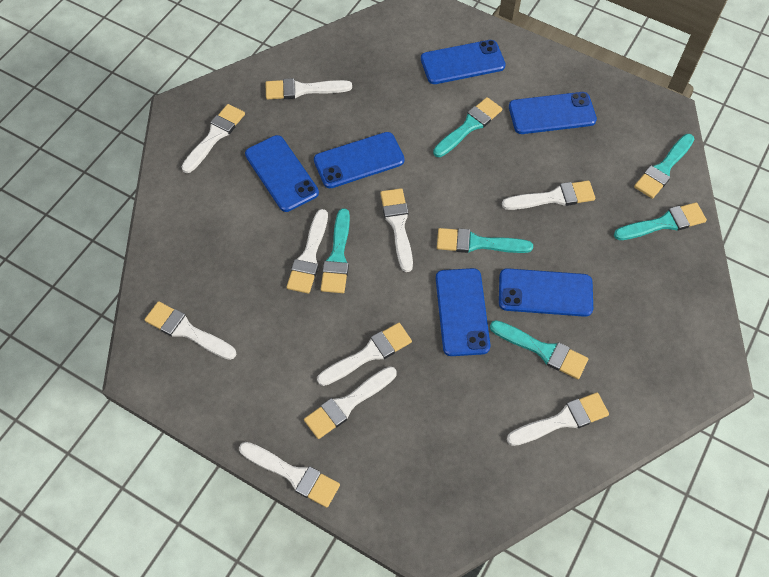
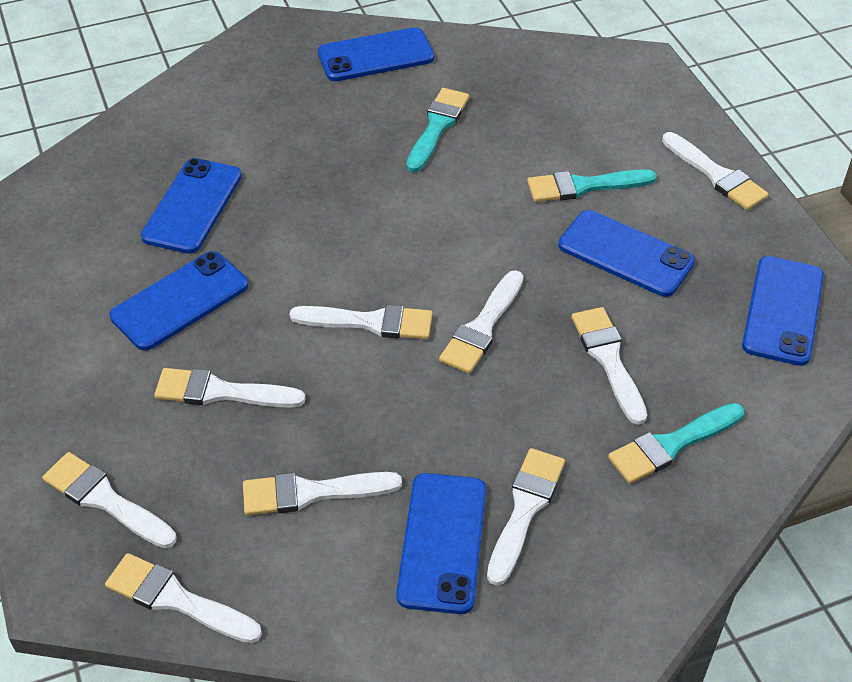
turquoise brush: 6 -> 3
white brush: 10 -> 9

